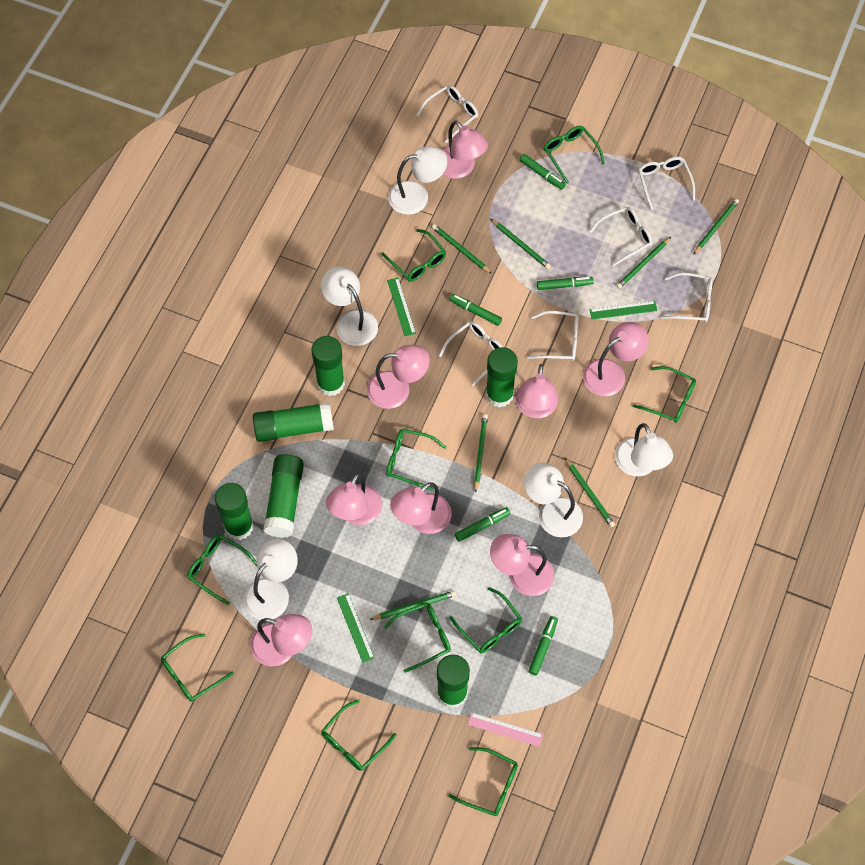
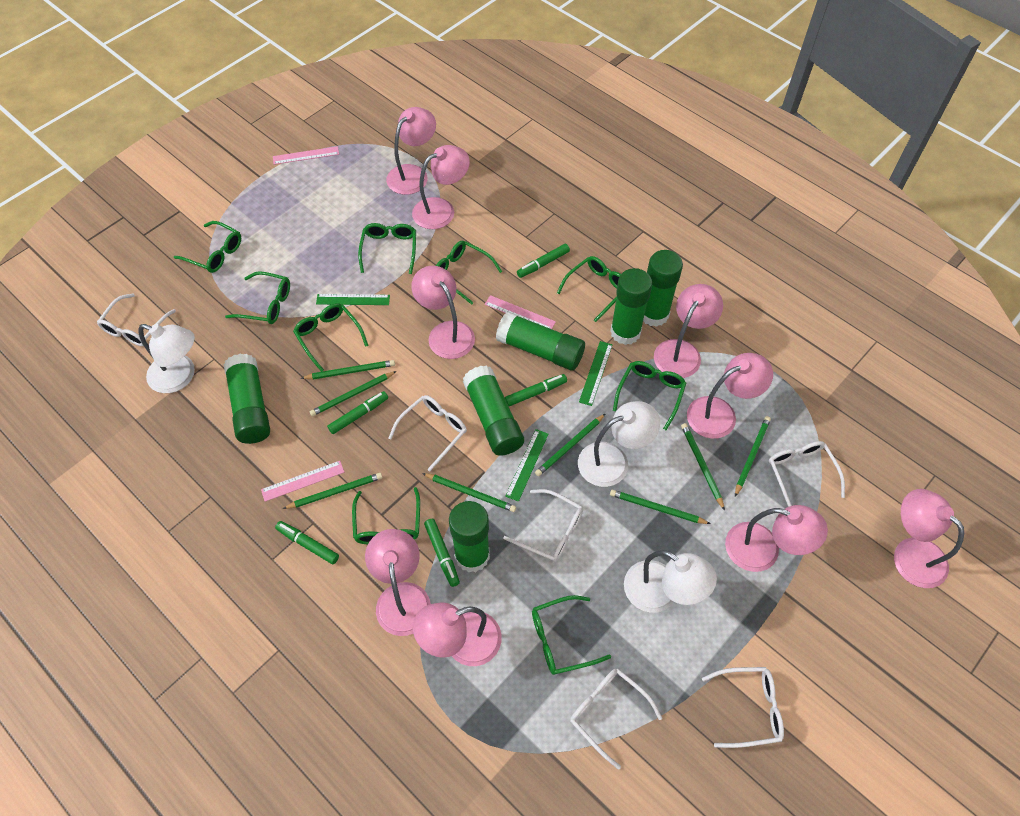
green glasses: 10 -> 9
green pencil: 7 -> 8
pink lamp: 8 -> 9
pink ruler: 1 -> 3
white lamp: 5 -> 3

